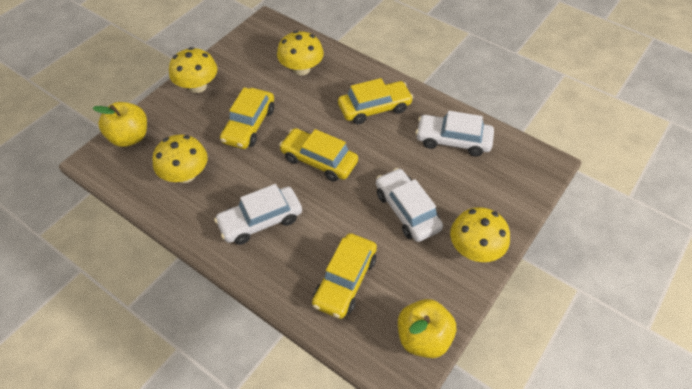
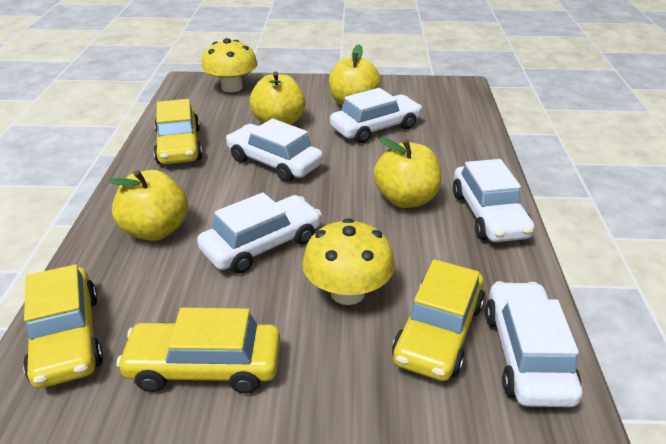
white car: 3 -> 5
yellow apple: 2 -> 4
yellow mushroom: 4 -> 2

